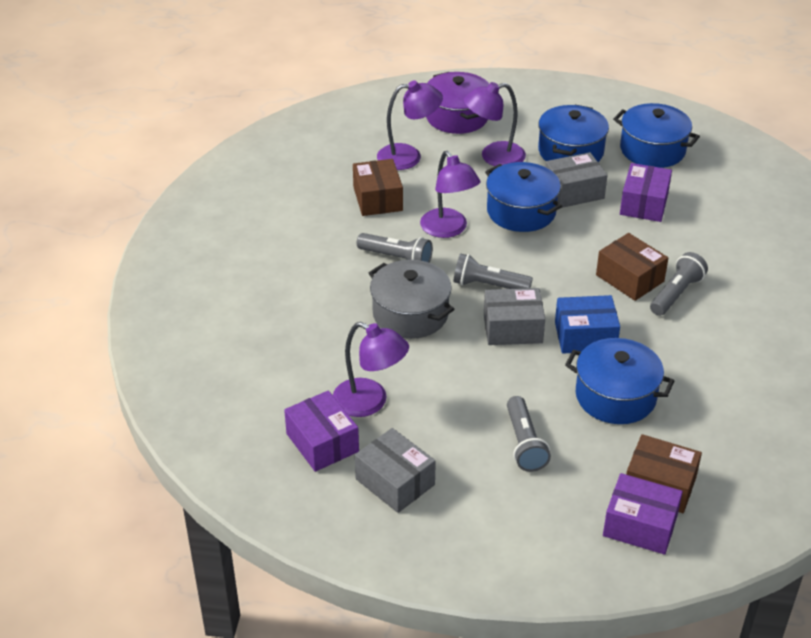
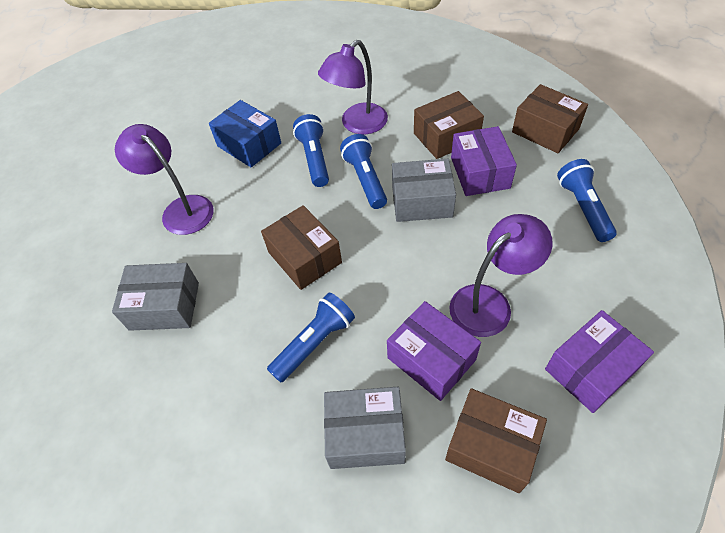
blue flashlight: 0 -> 4
blue pot: 4 -> 0
brown box: 3 -> 4
grey flashlight: 4 -> 0
grey pot: 1 -> 0
purple lamp: 4 -> 3
purple pot: 1 -> 0

